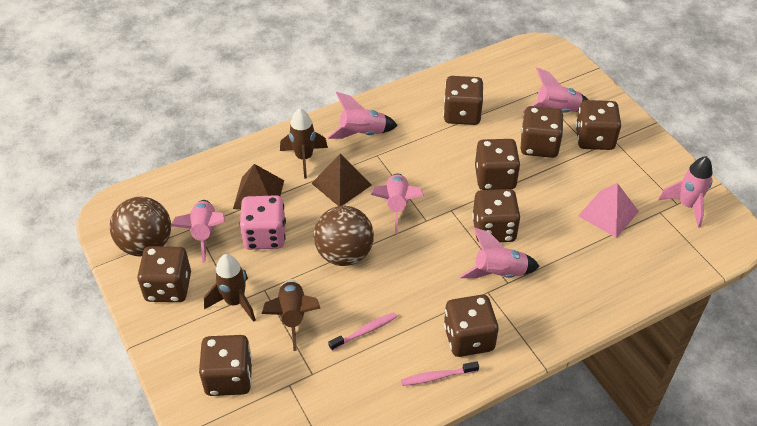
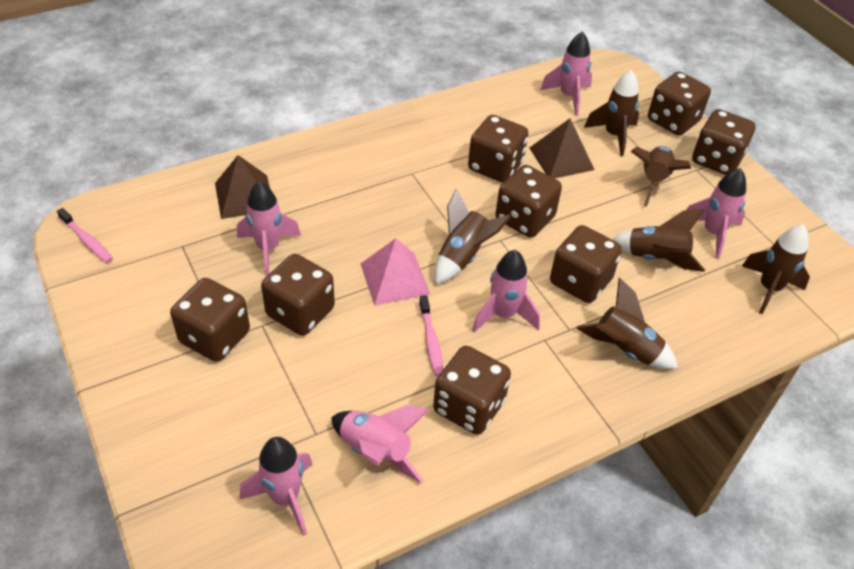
brown ball: 2 -> 0
brown rocket: 3 -> 6
pink dice: 1 -> 0

